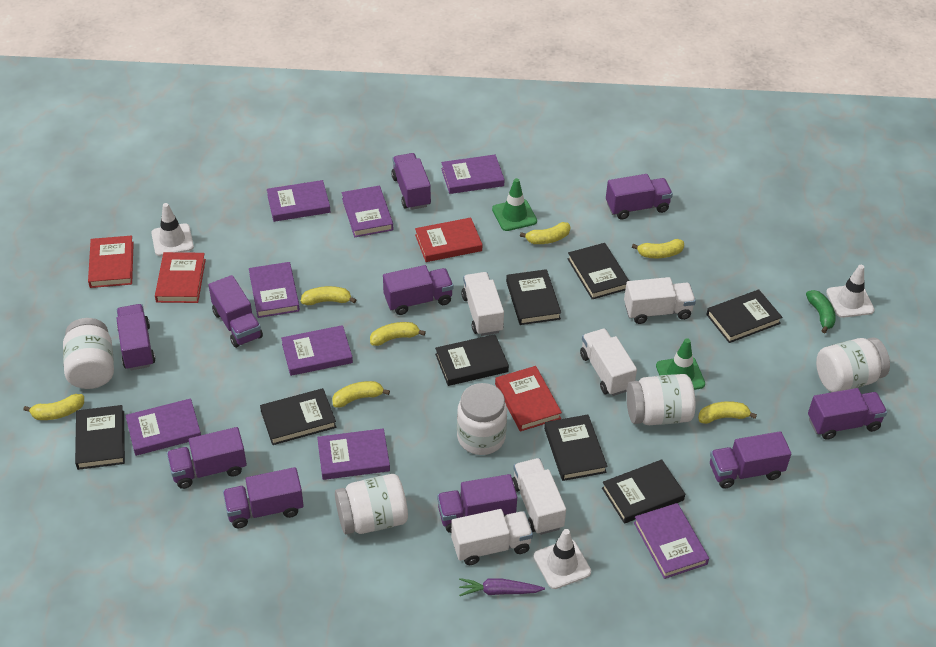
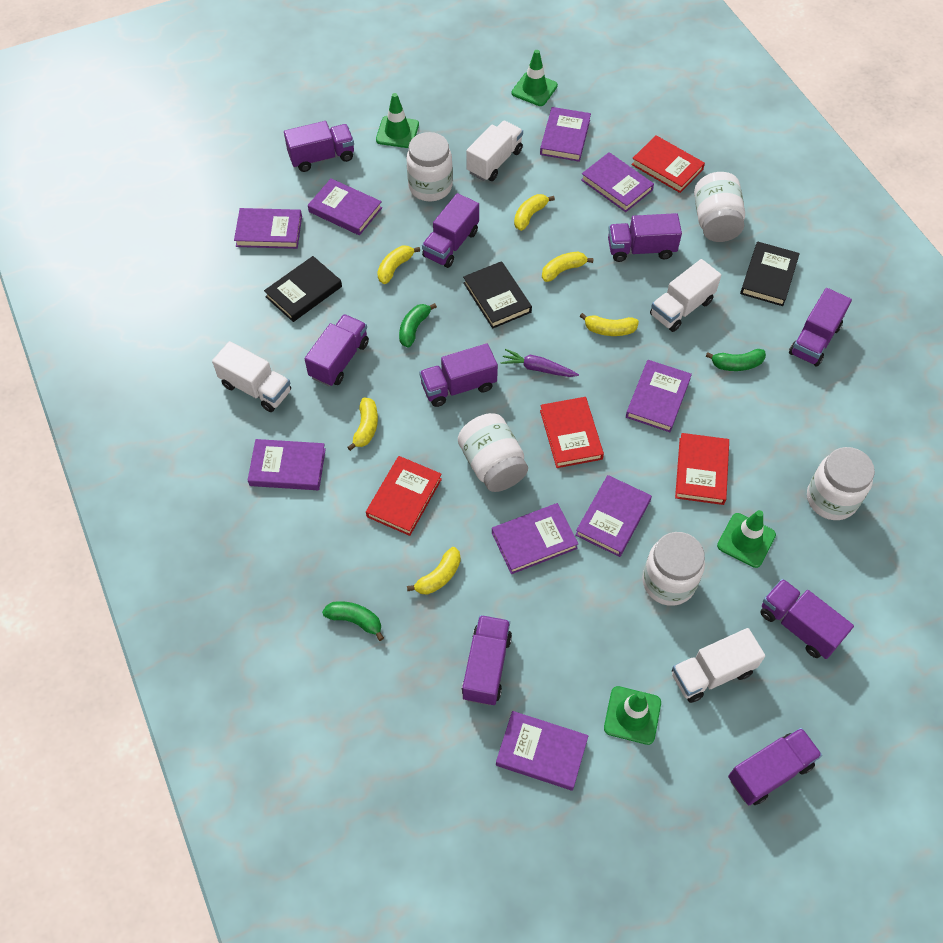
black book: 8 -> 3
green banana: 1 -> 3
green traffic cone: 2 -> 4
purple book: 8 -> 9
purple truck: 10 -> 9
white traffic cone: 3 -> 0
white truck: 5 -> 4
yellow banana: 7 -> 6

